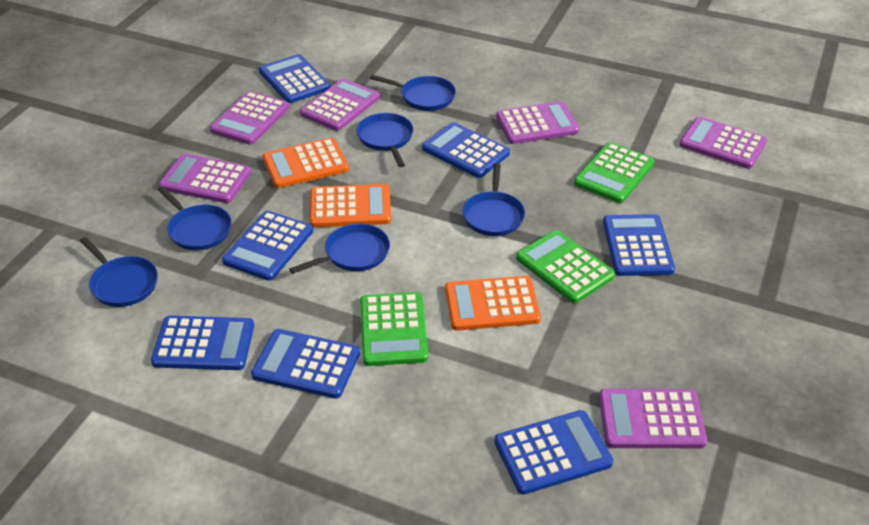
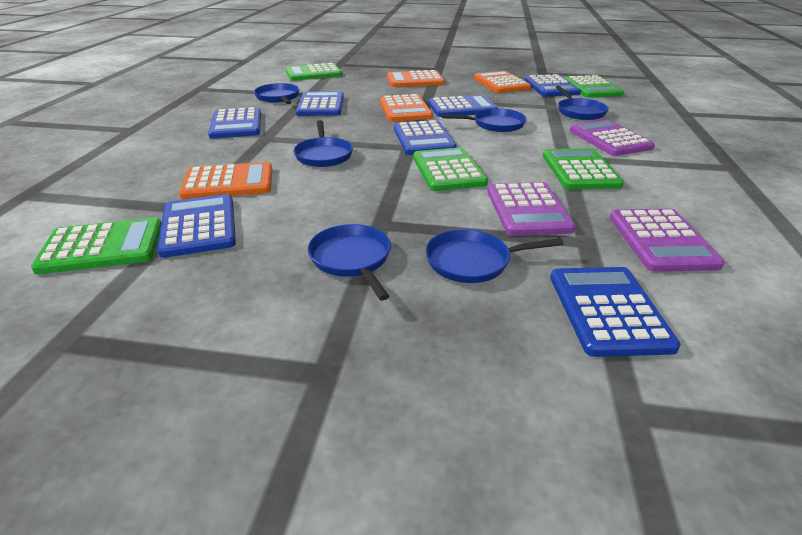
green calculator: 3 -> 5
orange calculator: 3 -> 4
purple calculator: 6 -> 3

